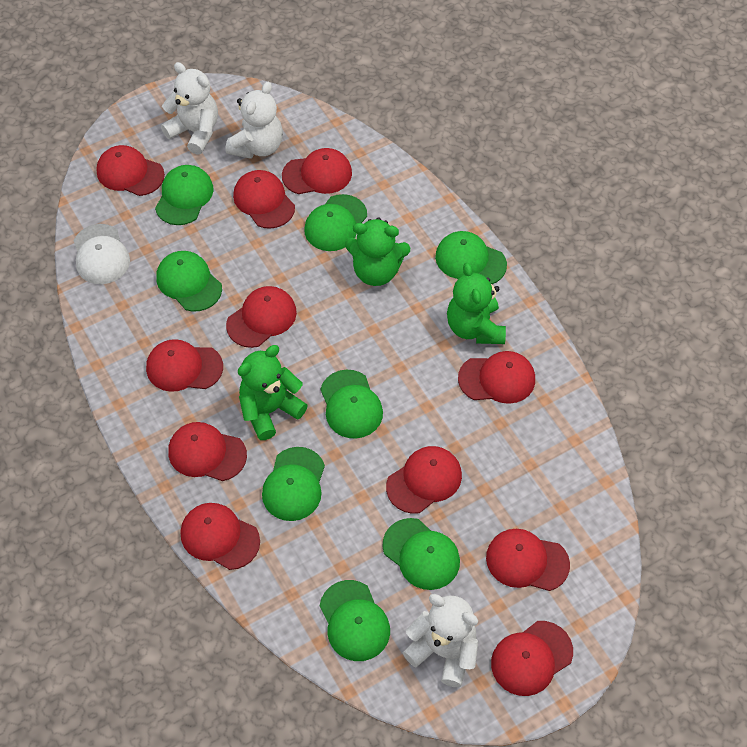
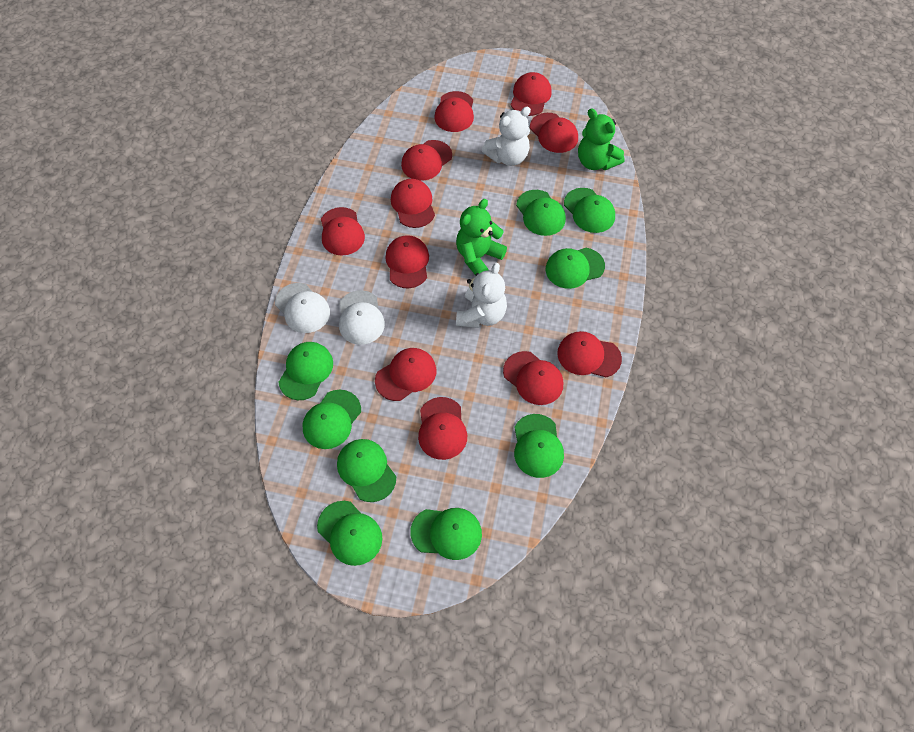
green cap: 8 -> 9
green teddy bear: 3 -> 2
white cap: 1 -> 2
white teddy bear: 3 -> 2

